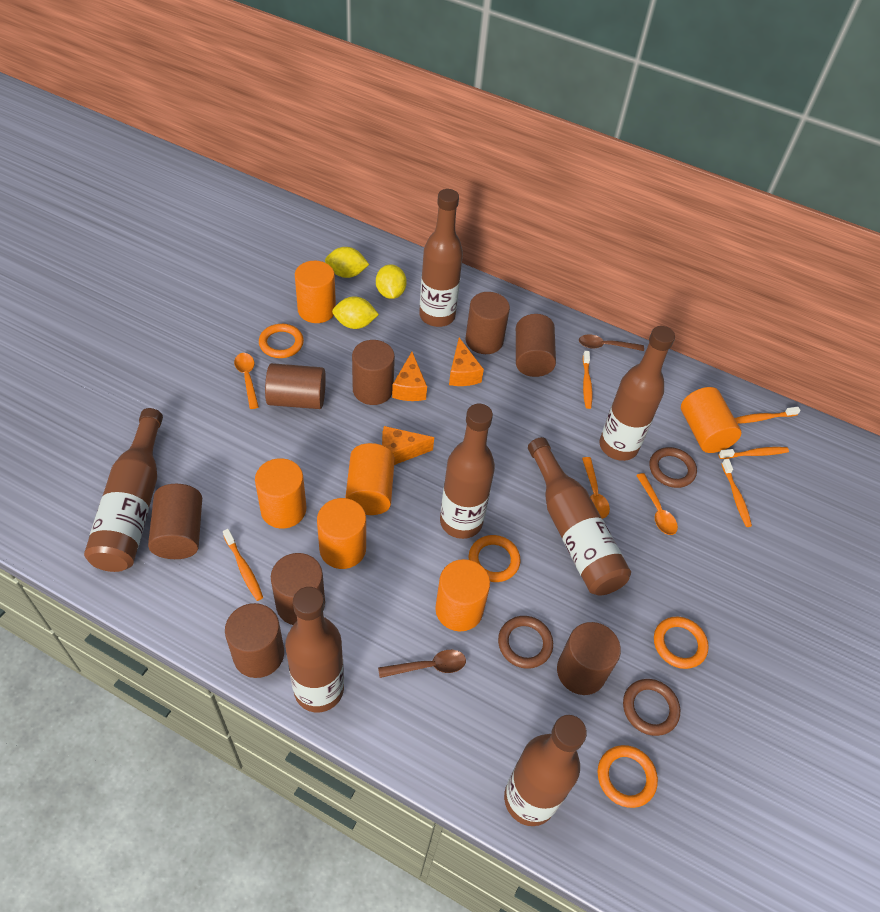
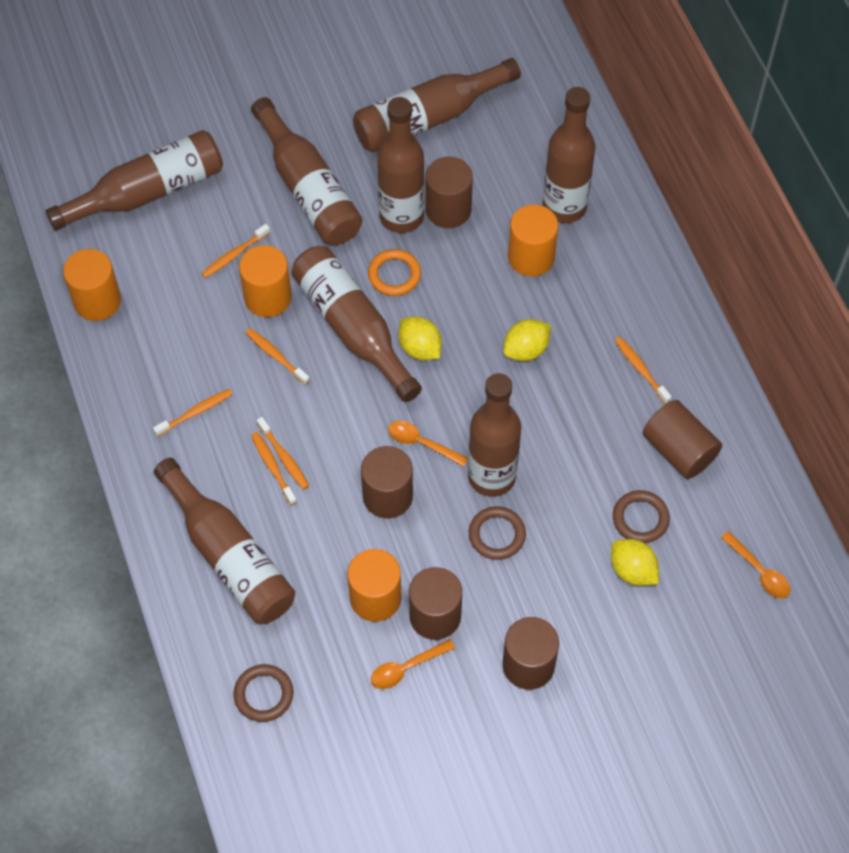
brown bottle: 7 -> 8
brown cylinder: 8 -> 5
brown spoon: 2 -> 0
orange cheese: 3 -> 0
orange cylinder: 6 -> 4
orange ring: 4 -> 1
orange toothbrush: 5 -> 6

